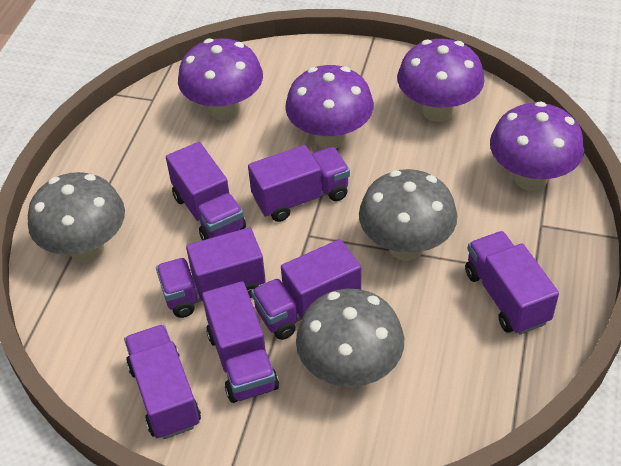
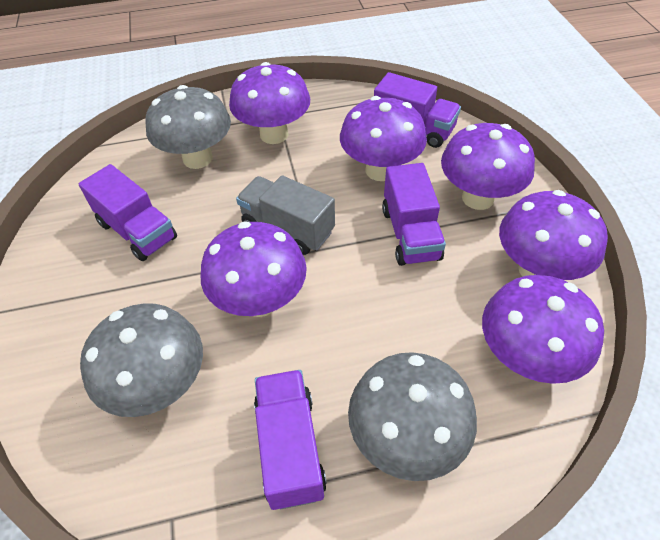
grey truck: 0 -> 1
purple mushroom: 4 -> 6
purple truck: 7 -> 4

